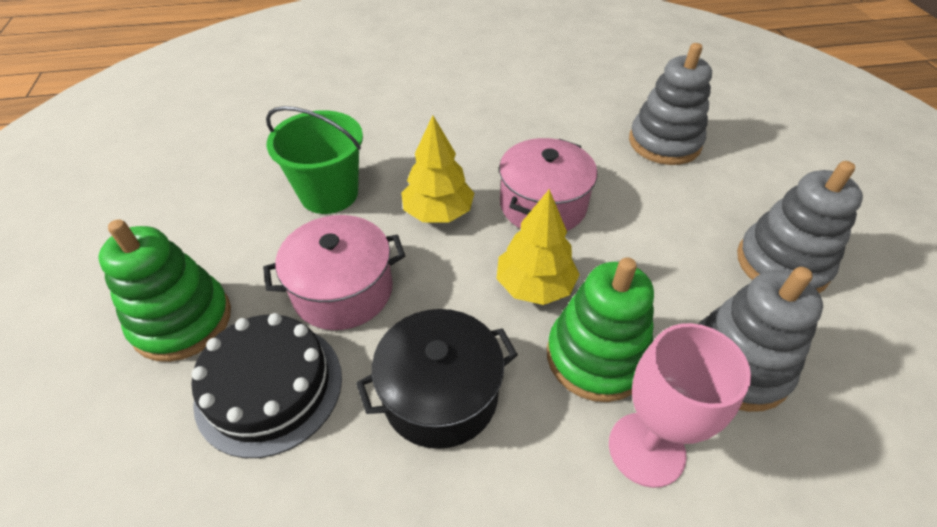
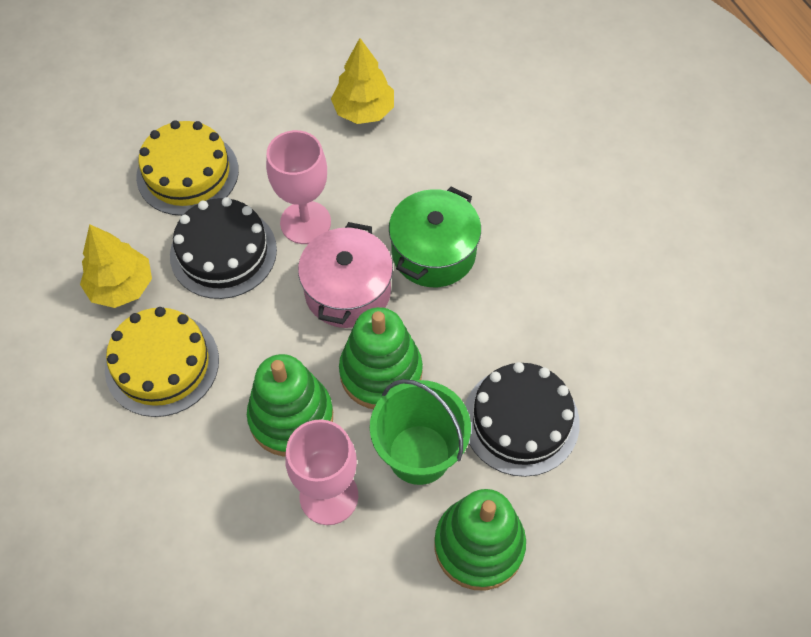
black cake: 1 -> 2
black pot: 1 -> 0
green pot: 0 -> 1
green stacking toy: 2 -> 3
grey stacking toy: 3 -> 0
pink goblet: 1 -> 2
pink pot: 2 -> 1
yellow cake: 0 -> 2

